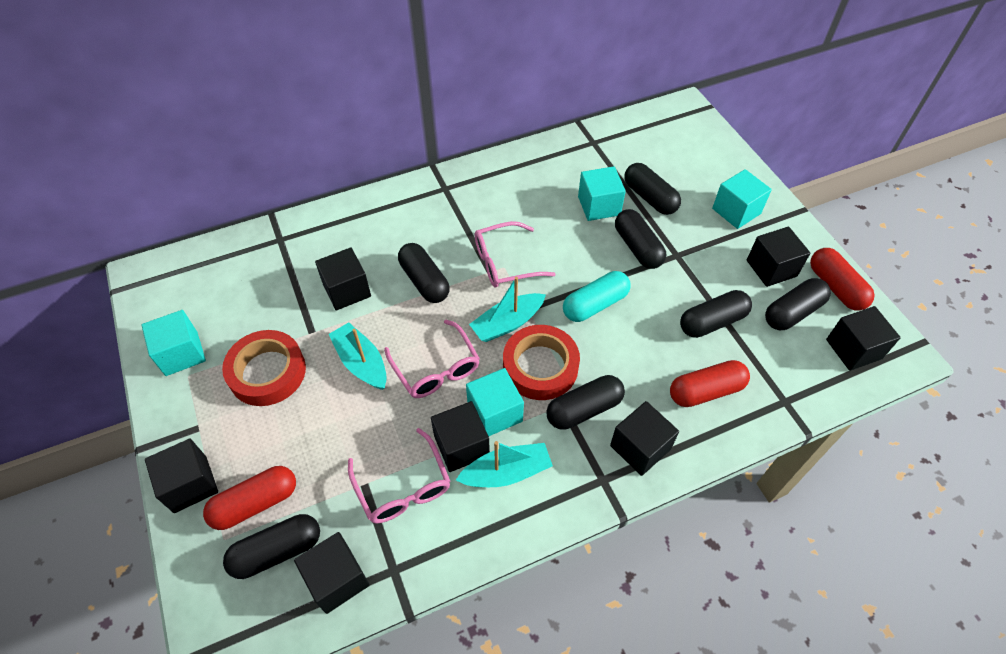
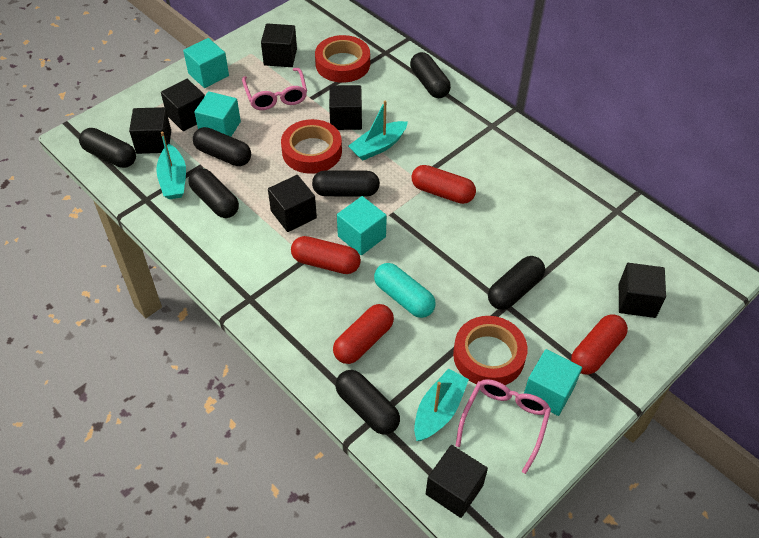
pink glasses: 3 -> 2
red capsule: 3 -> 4
red tape: 2 -> 3

